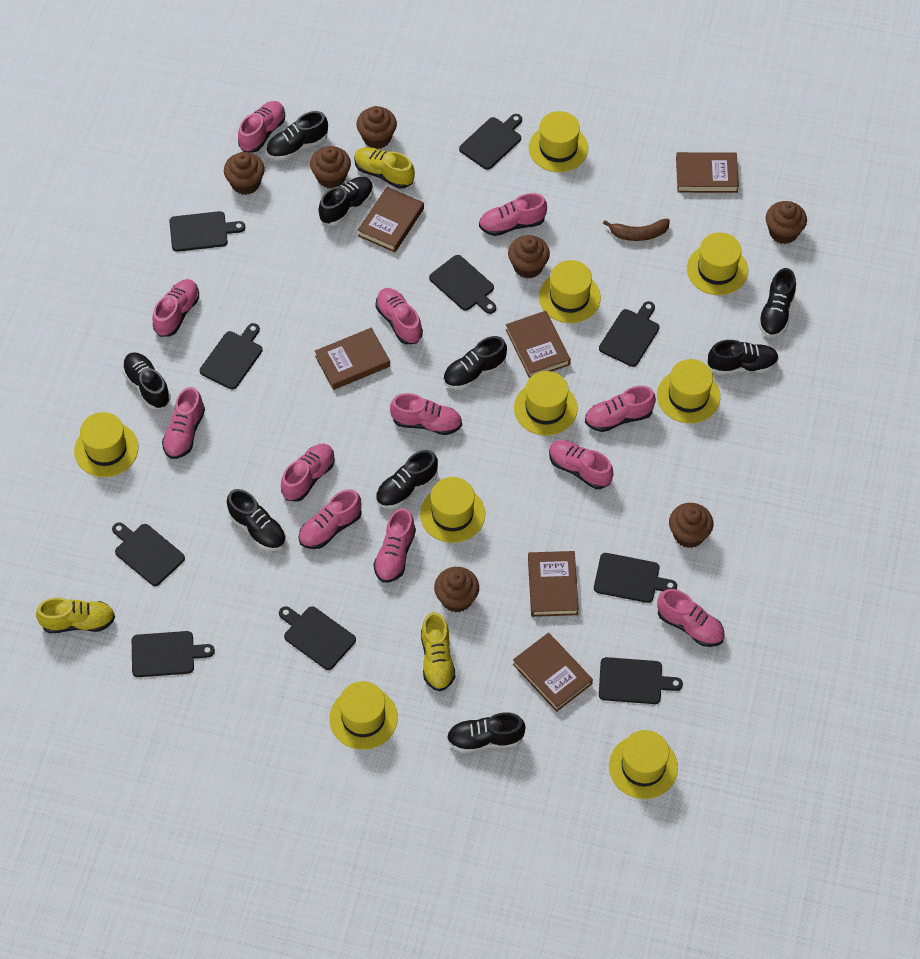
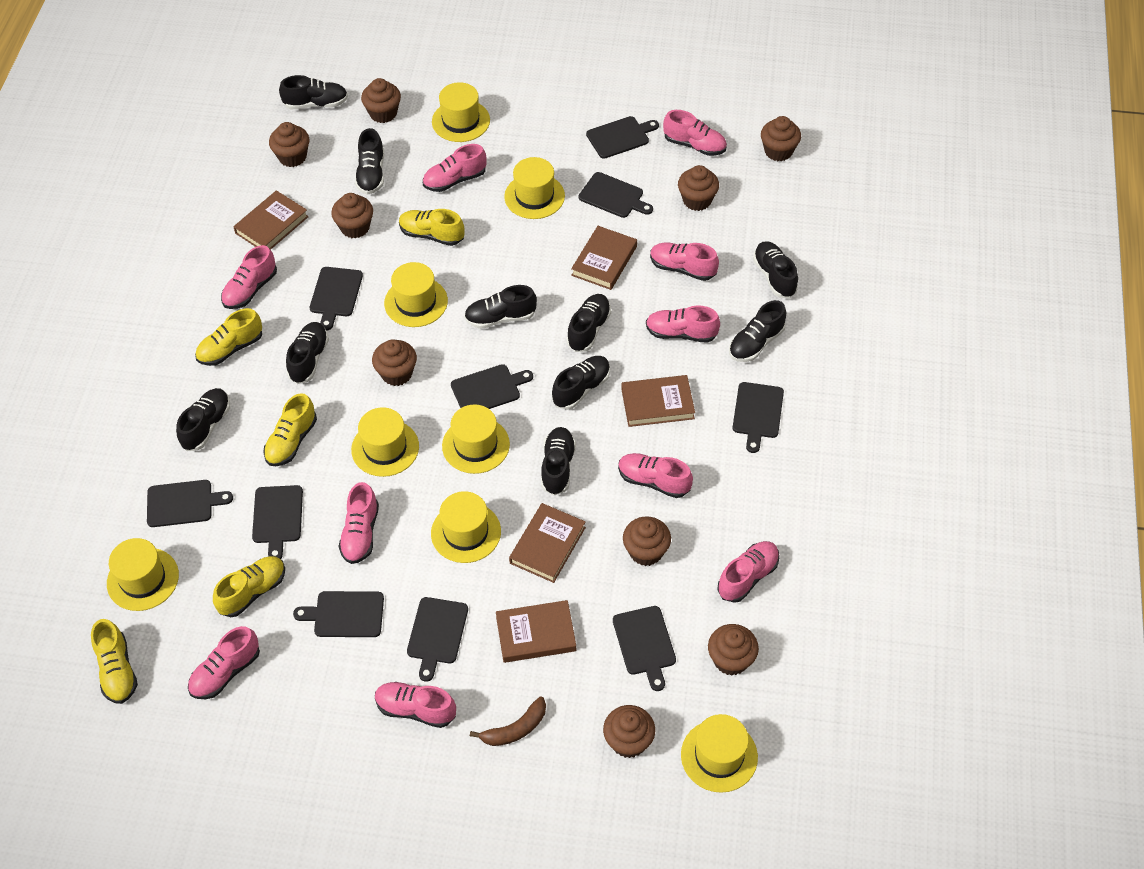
black shoe: 9 -> 10
brown book: 6 -> 5
brown cupcake: 7 -> 9
pink shoe: 12 -> 10
yellow hat: 9 -> 8
yellow shoe: 3 -> 5

